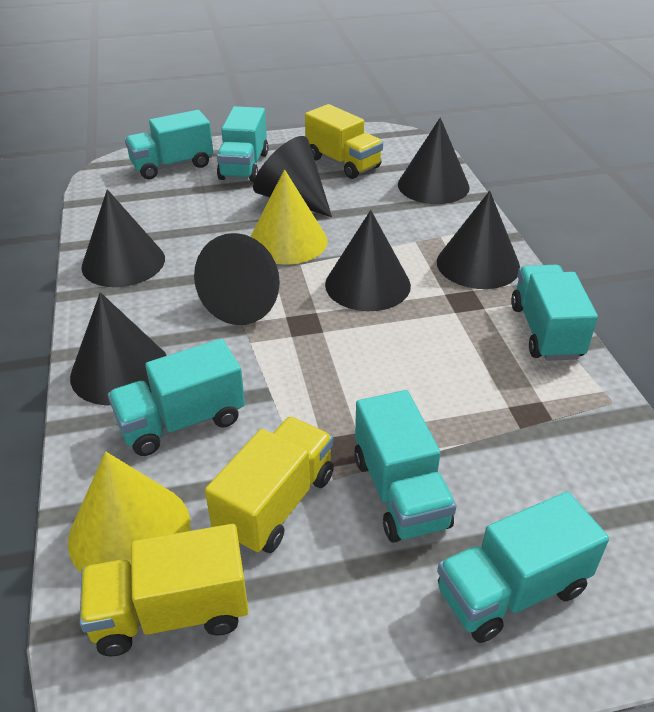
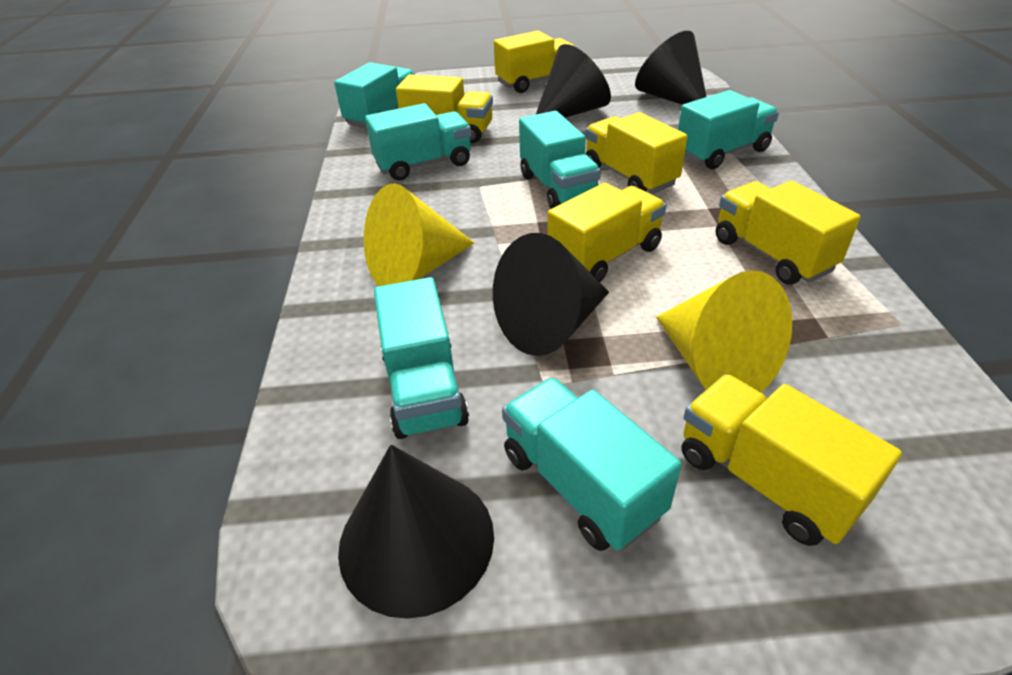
black cone: 7 -> 4
yellow truck: 3 -> 6

